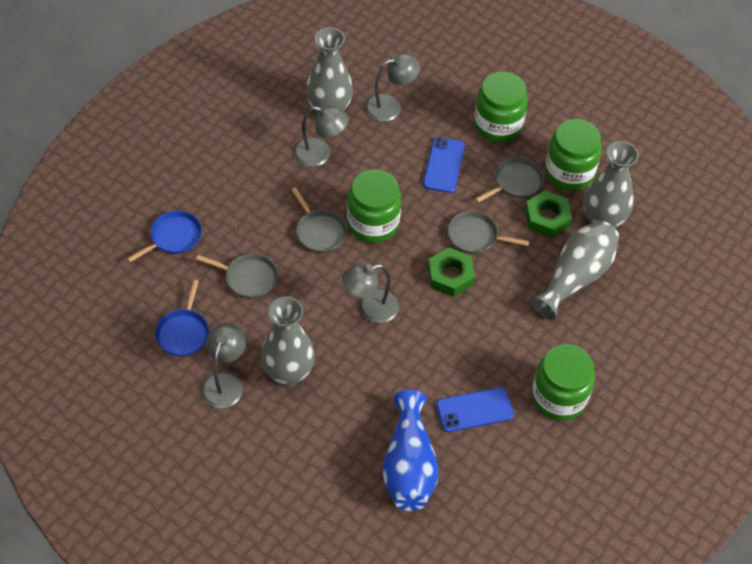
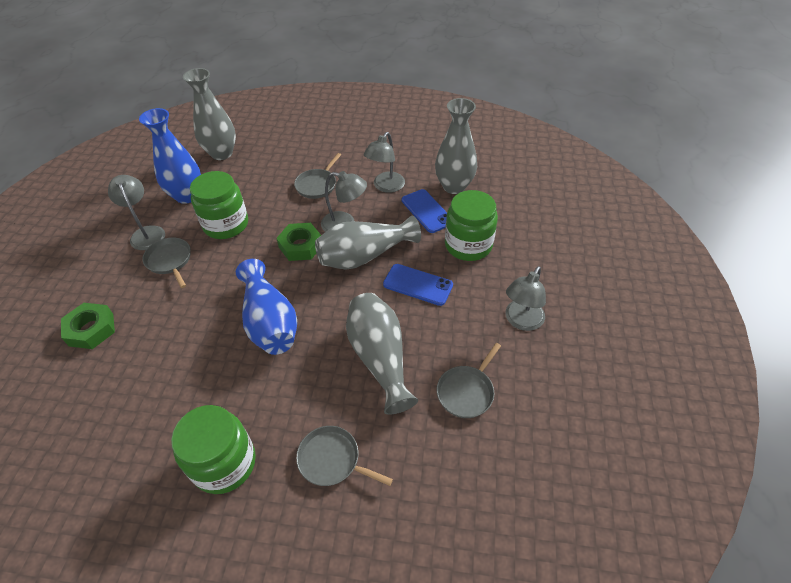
blue pan: 2 -> 0
blue vase: 1 -> 2
green jar: 4 -> 3

